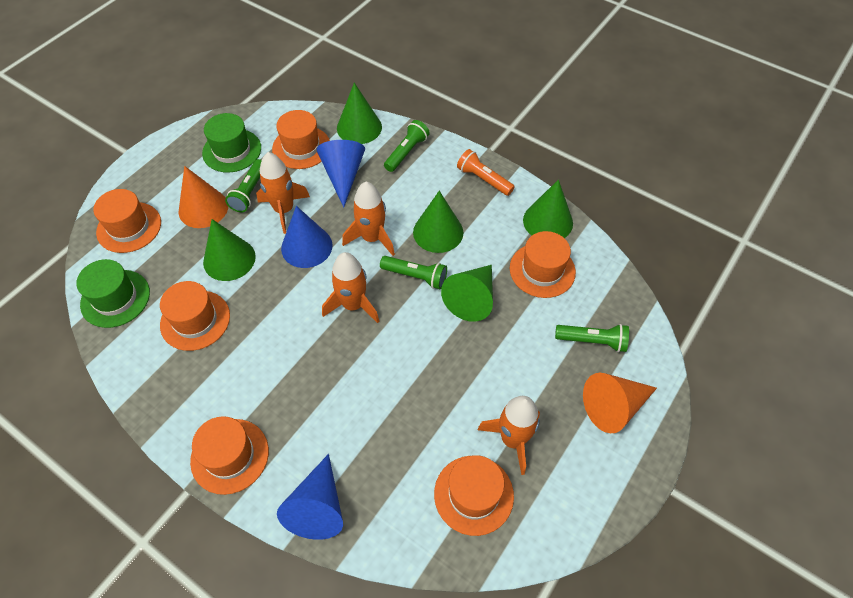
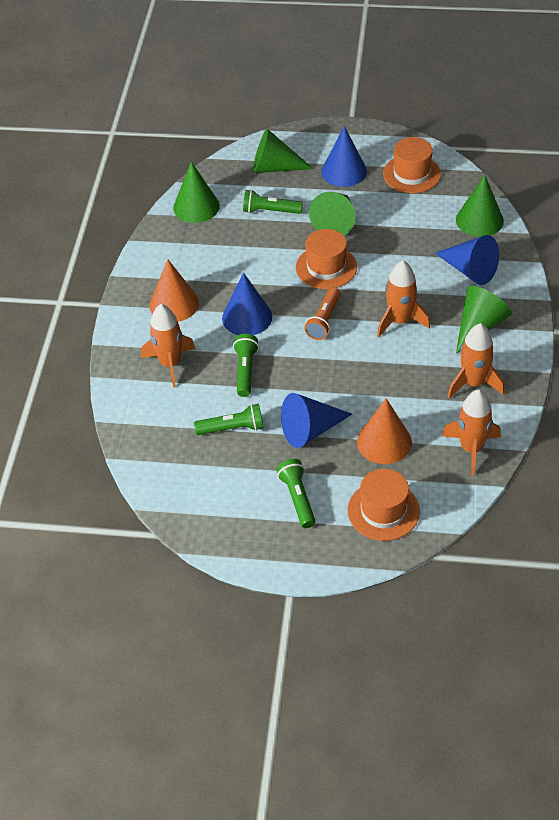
blue cone: 3 -> 4
green hat: 2 -> 0
orange hat: 6 -> 3

